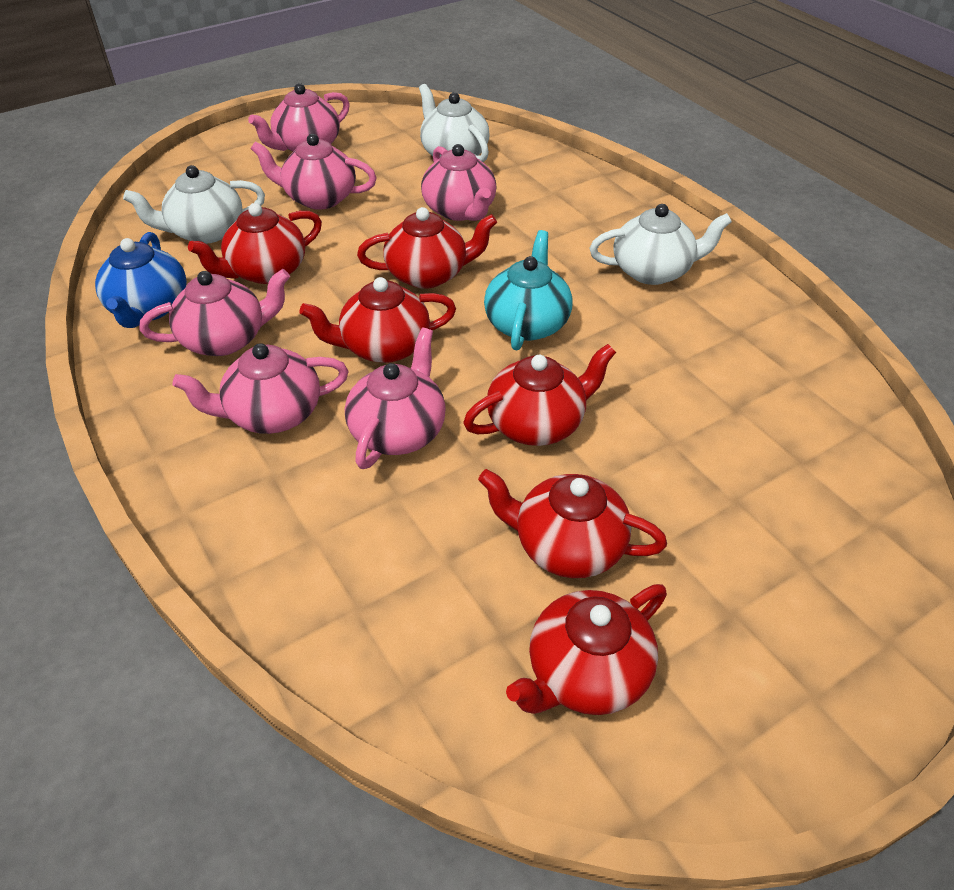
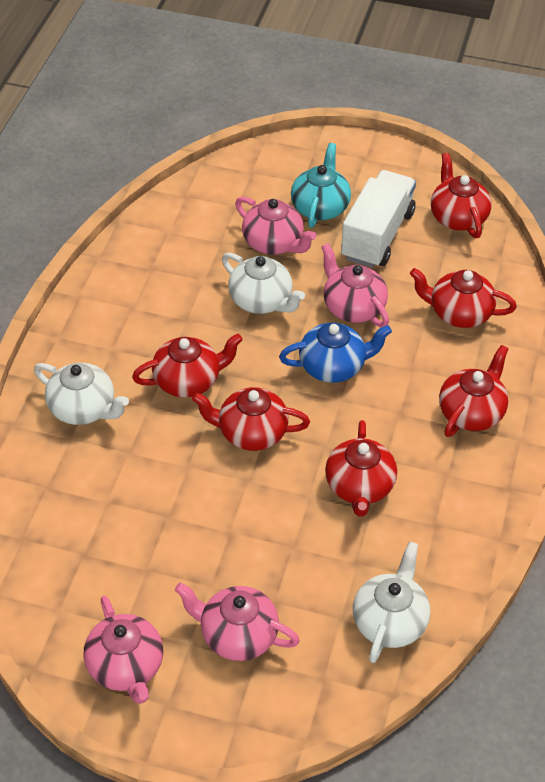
pink teapot: 6 -> 4
white truck: 0 -> 1

